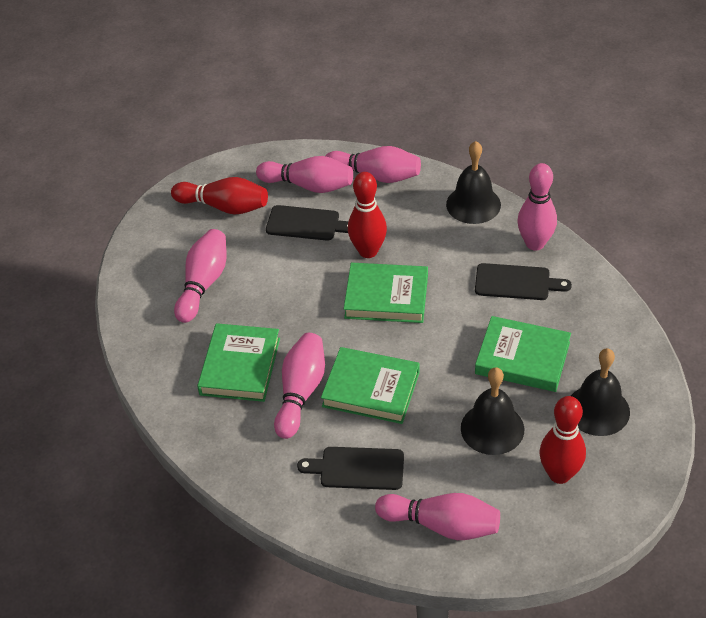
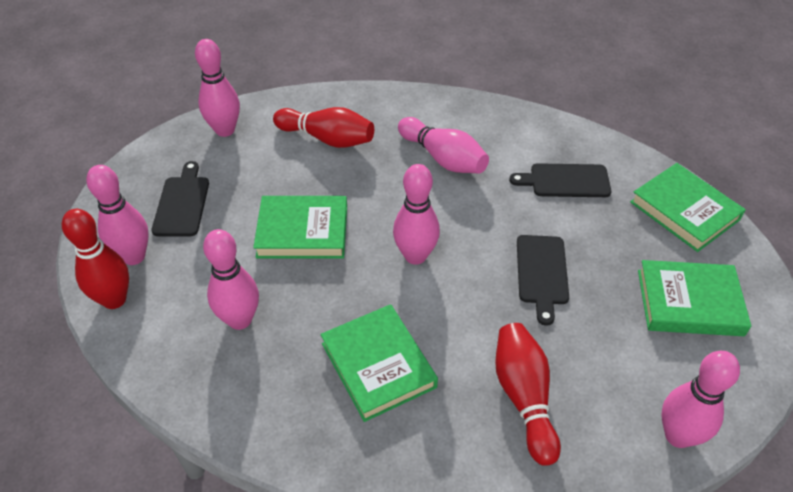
black bell: 3 -> 0

